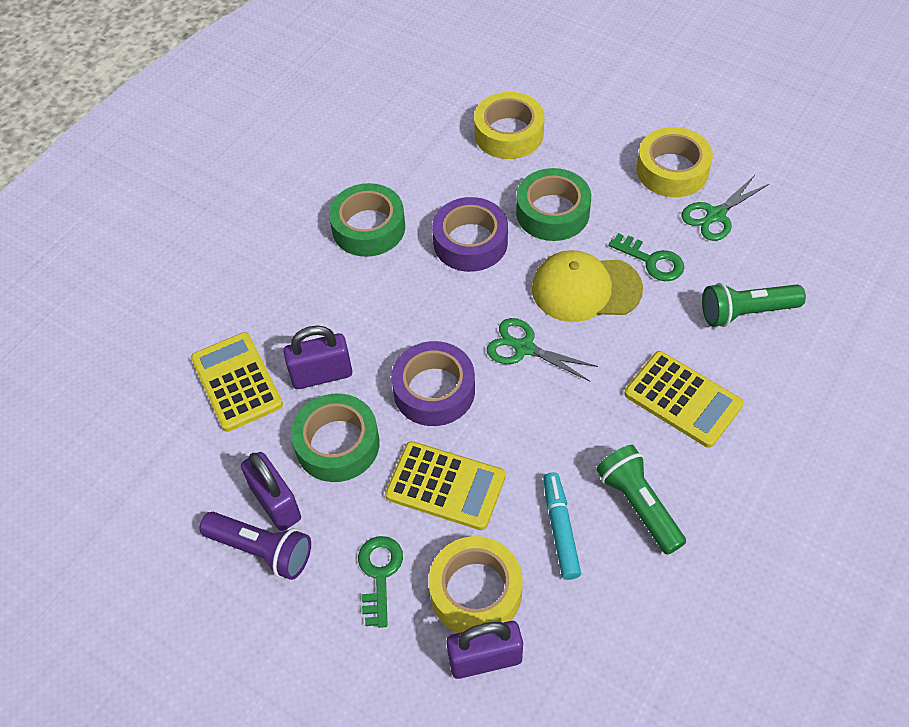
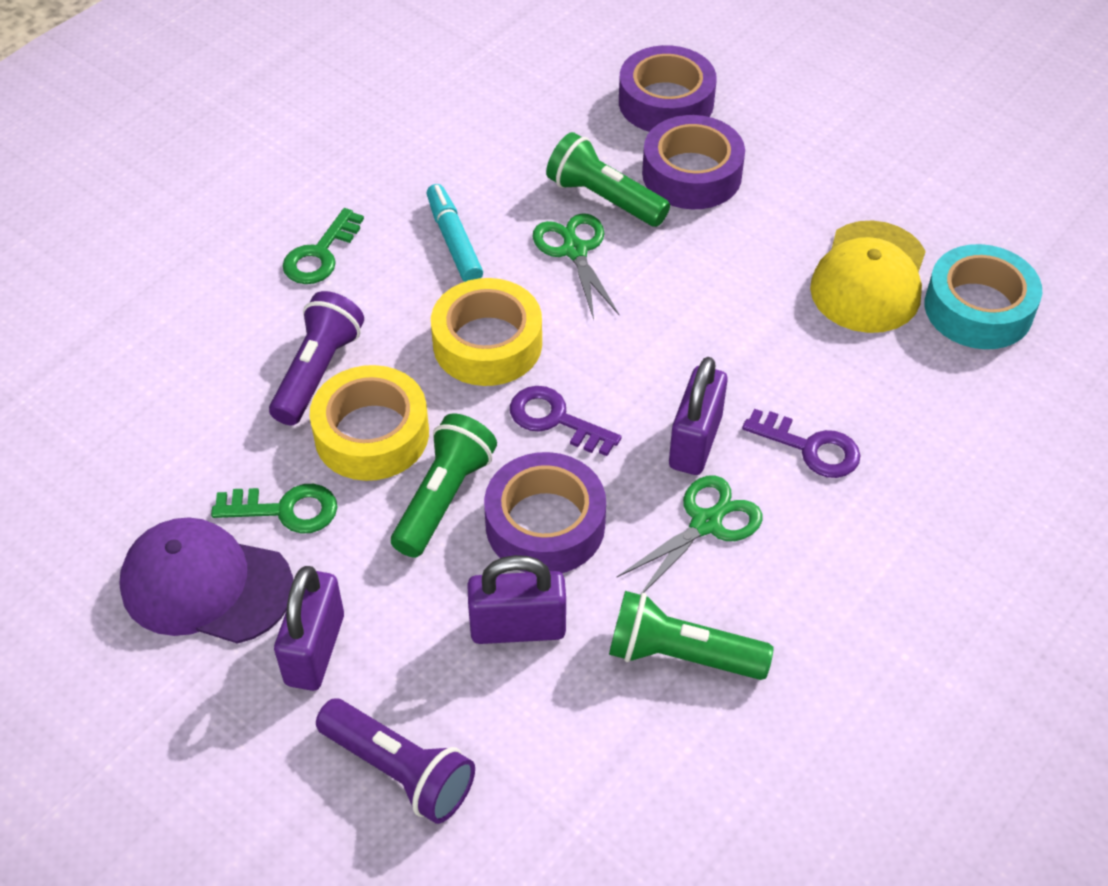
green flashlight: 2 -> 3
green tape: 3 -> 0
purple cap: 0 -> 1
purple flashlight: 1 -> 2
purple key: 0 -> 2
purple tape: 2 -> 3
turquoise tape: 0 -> 1
yellow calculator: 3 -> 0
yellow tape: 3 -> 2

